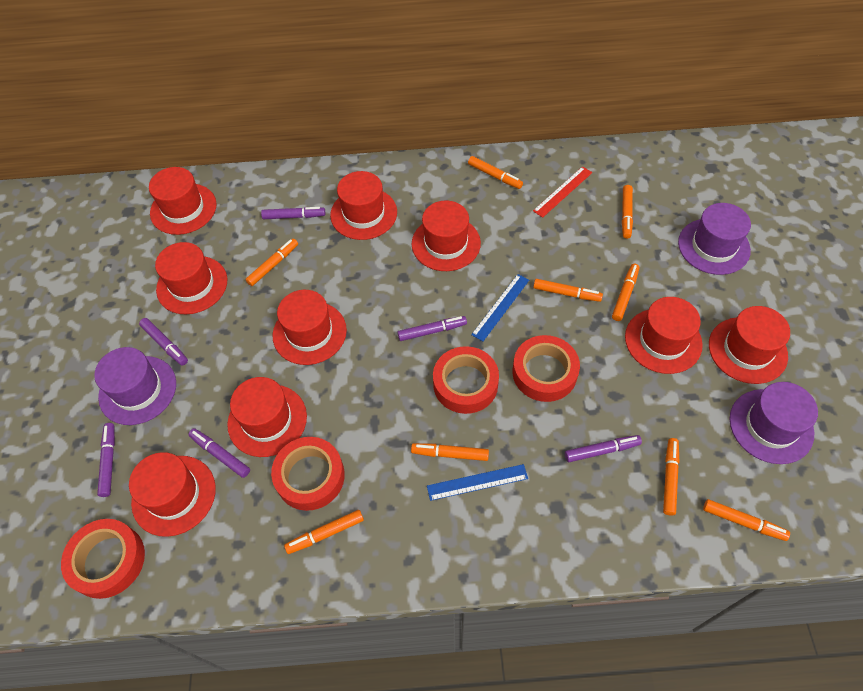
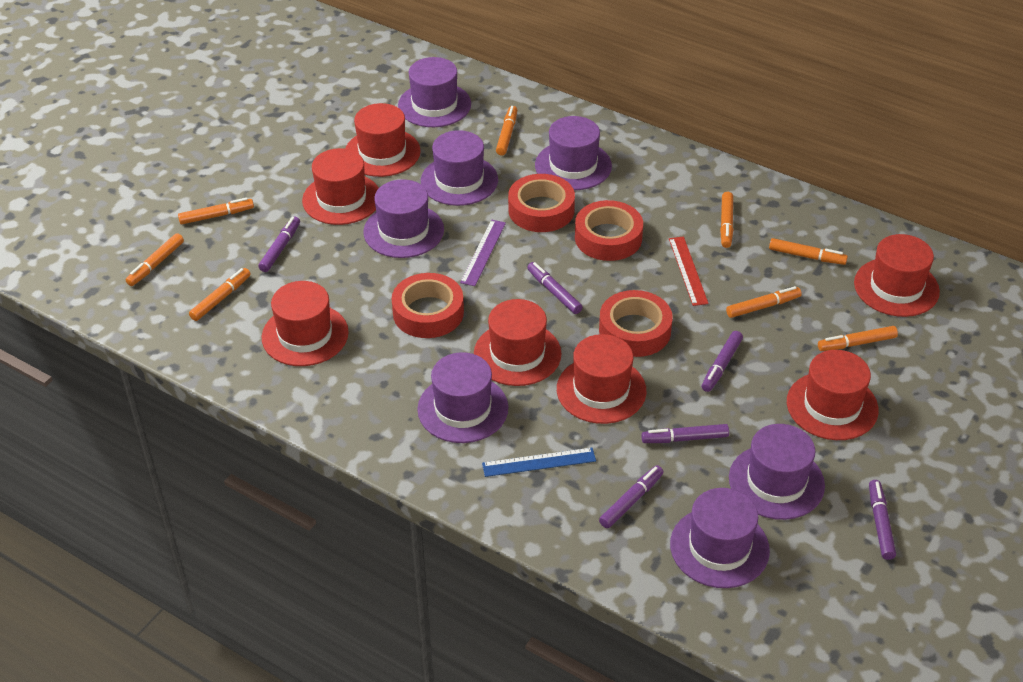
blue ruler: 2 -> 1
orange marker: 9 -> 8
purple hat: 3 -> 7
purple ruler: 0 -> 1
red hat: 9 -> 7

